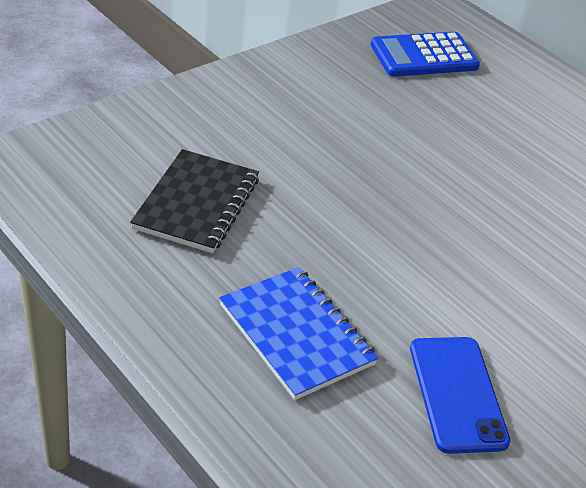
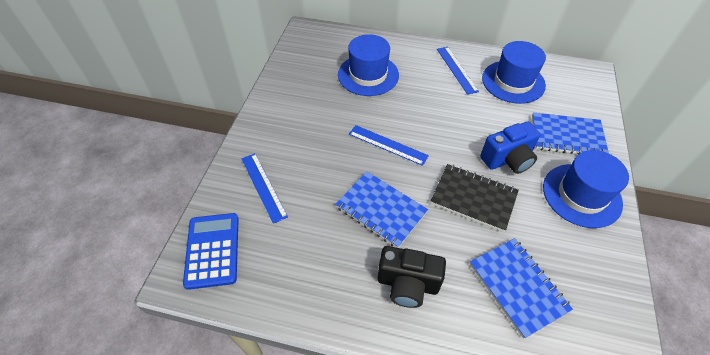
black camera: 0 -> 1
blue camera: 0 -> 1
blue hat: 0 -> 3
blue notebook: 1 -> 3
blue phone: 1 -> 0
blue ruler: 0 -> 3

